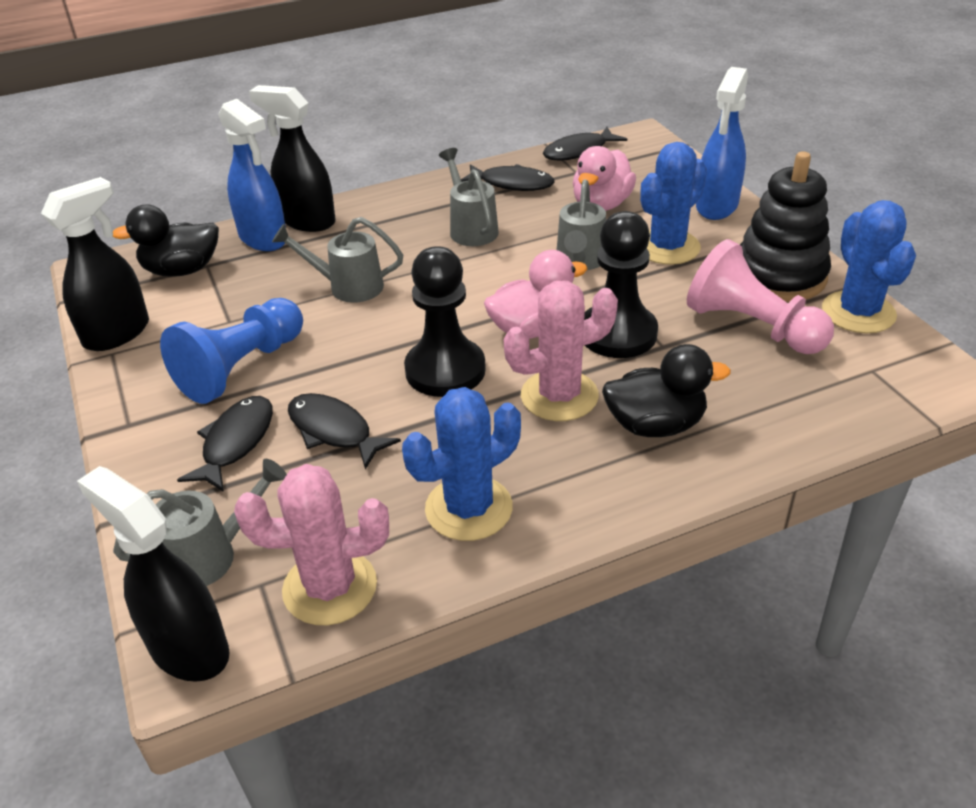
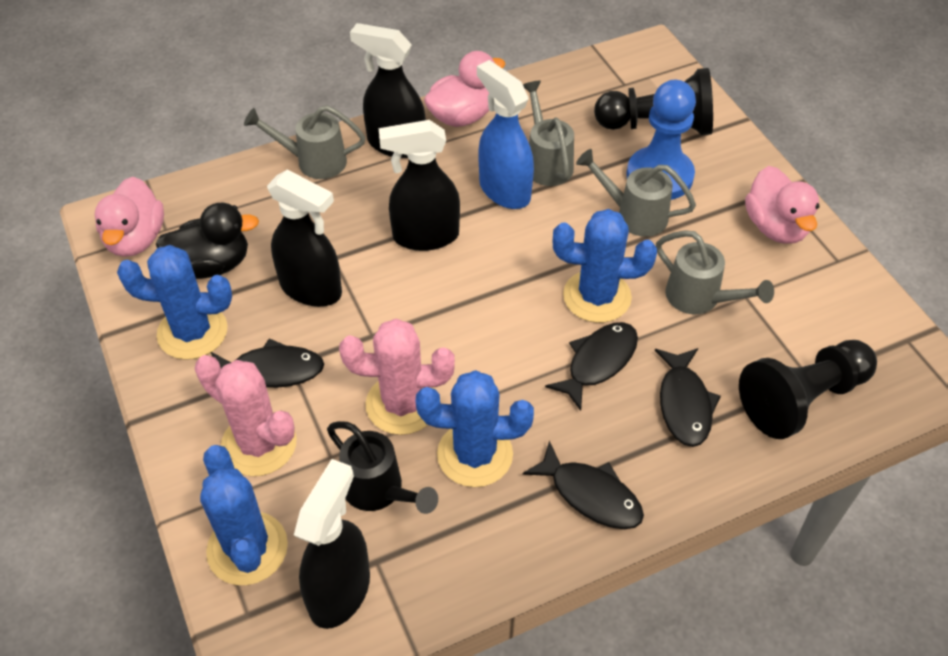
black duck: 2 -> 1
black spray bottle: 3 -> 4
black stacking toy: 1 -> 0
black watering can: 0 -> 1
blue cactus: 3 -> 4
blue spray bottle: 2 -> 1
pink duck: 2 -> 3
pink pawn: 1 -> 0

